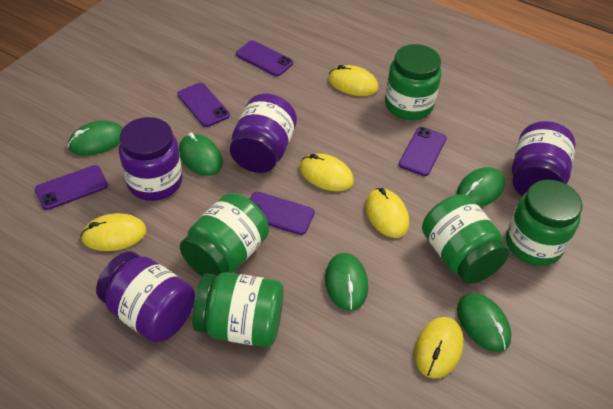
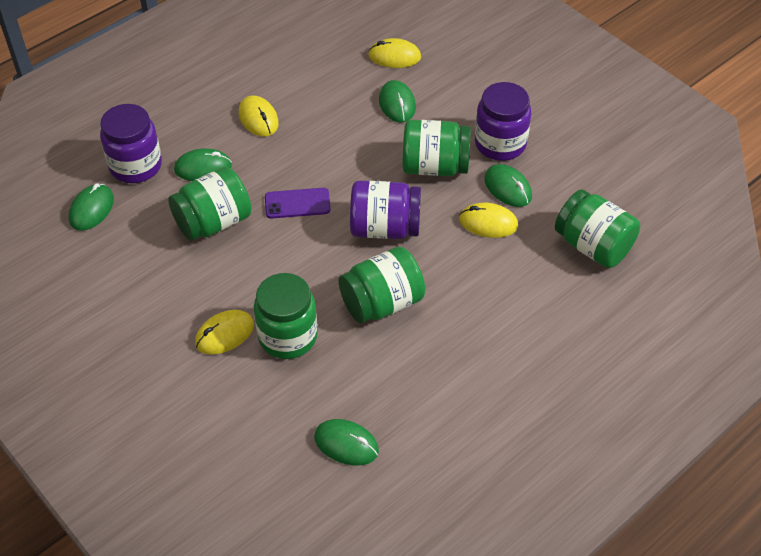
purple jar: 4 -> 3
purple phone: 5 -> 1
yellow mouse: 5 -> 4

